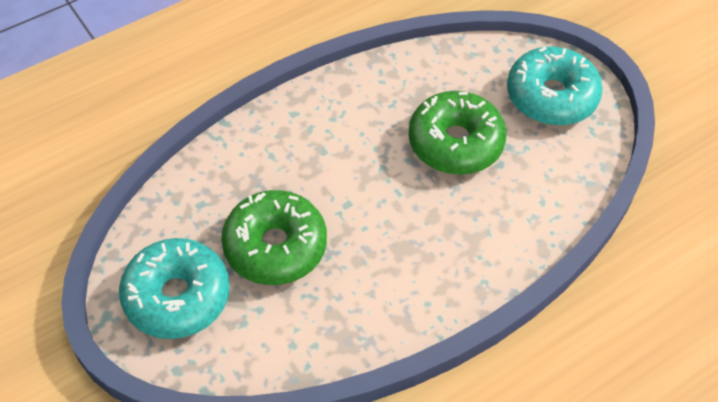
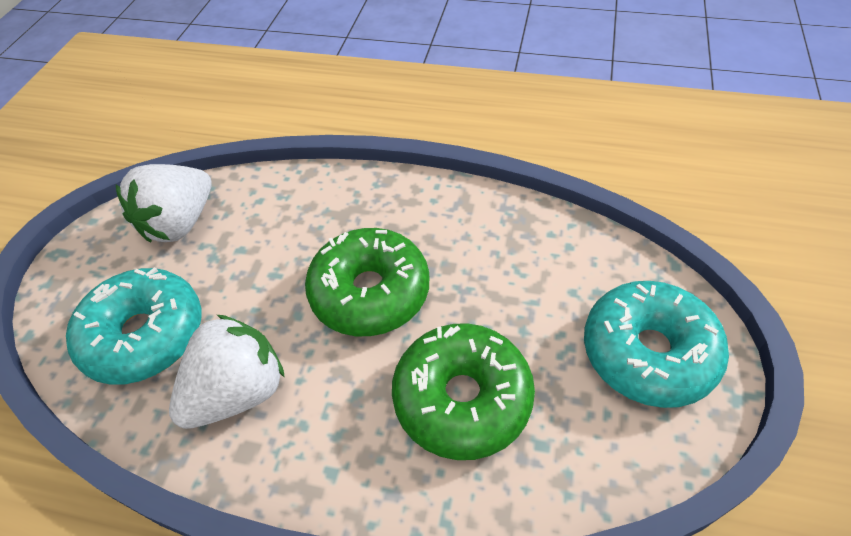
white strawberry: 0 -> 2

